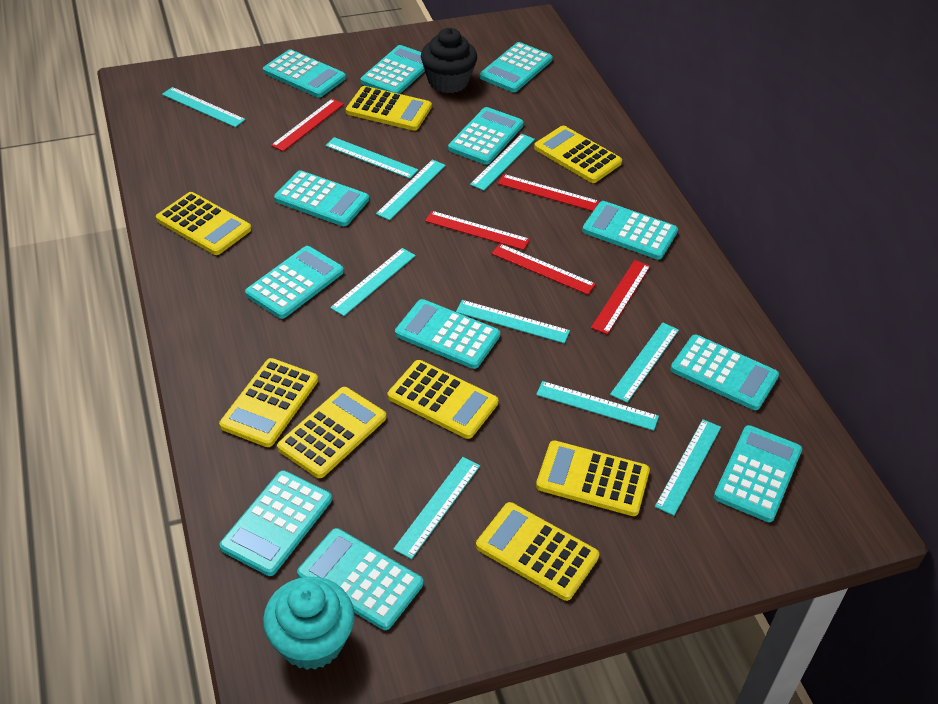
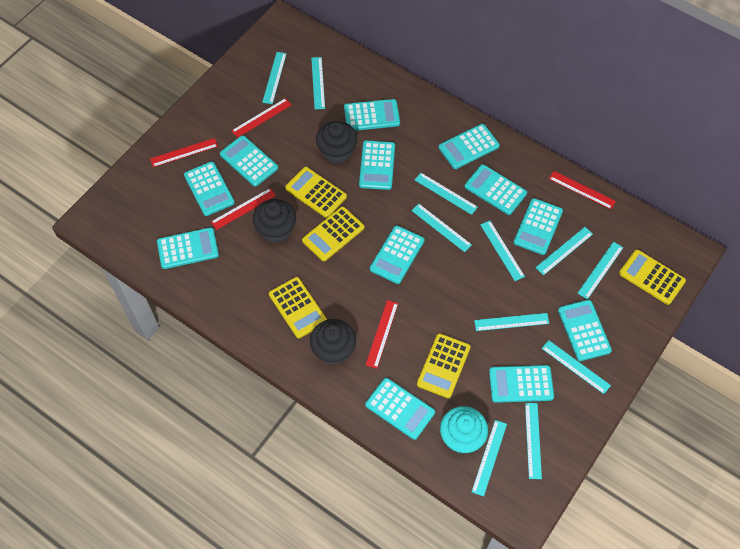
black cupcake: 1 -> 3
turquoise ruler: 10 -> 11
yellow calculator: 8 -> 5

